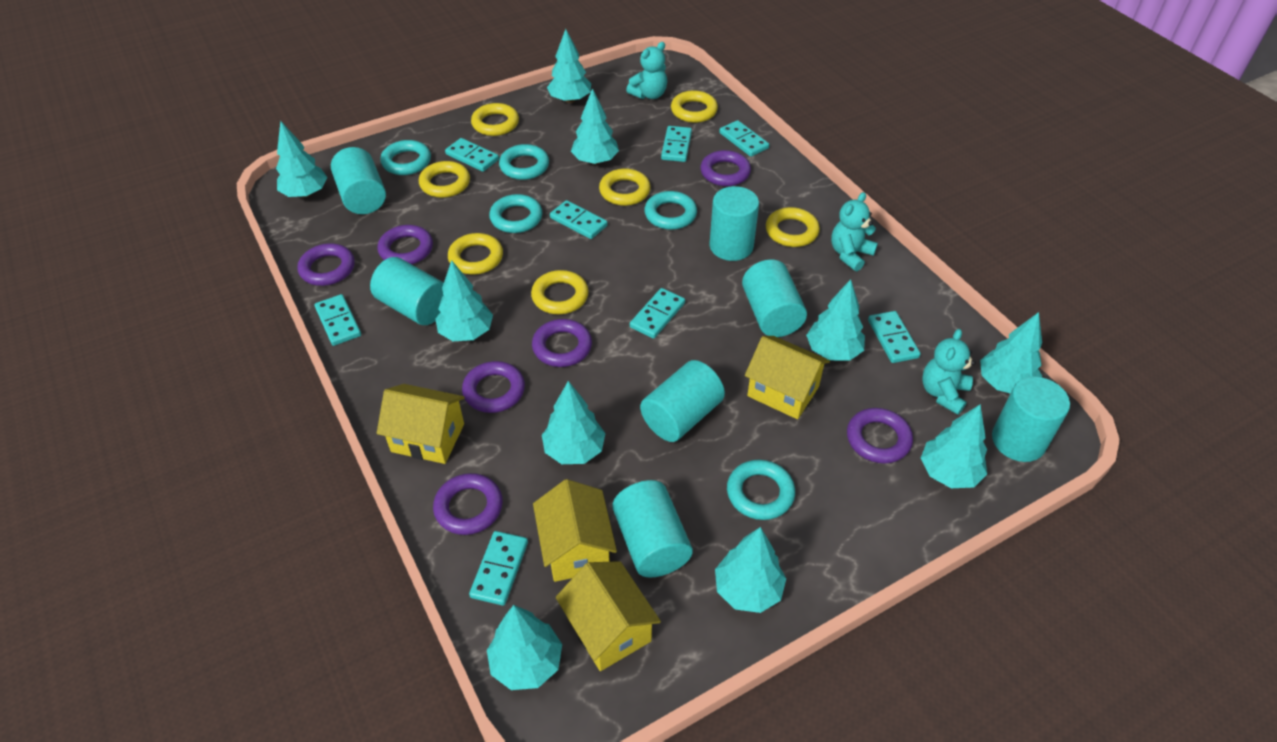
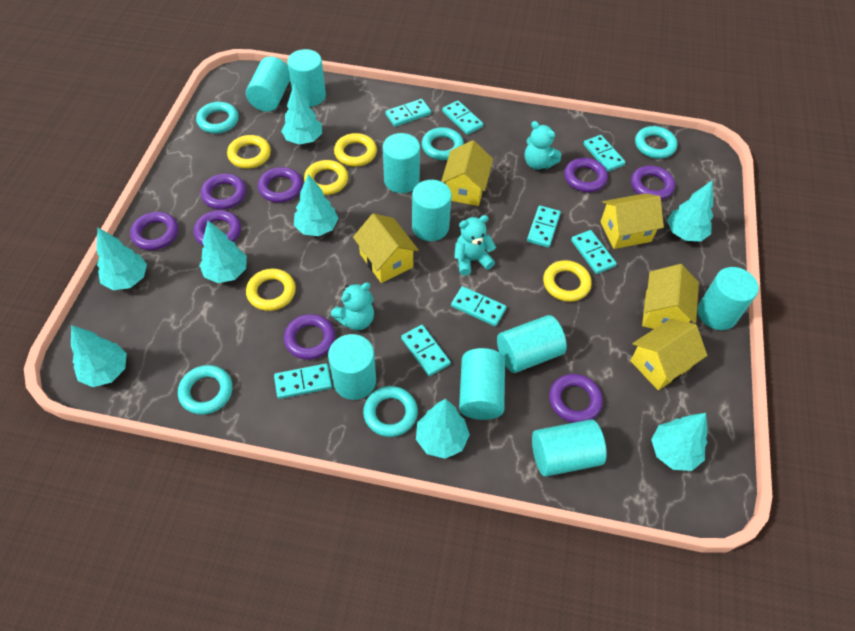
purple ring: 7 -> 8
turquoise cylinder: 7 -> 9
turquoise tree: 10 -> 8
yellow house: 4 -> 5
yellow ring: 7 -> 5

